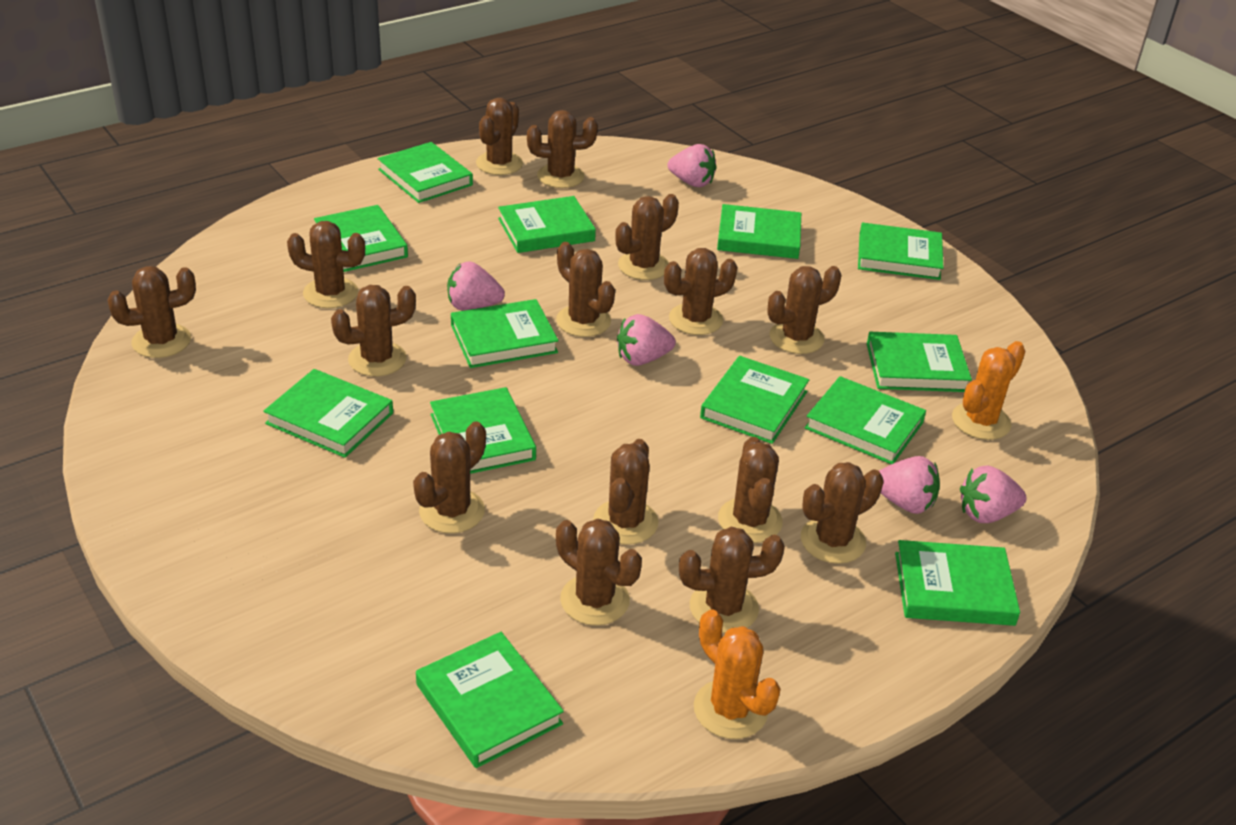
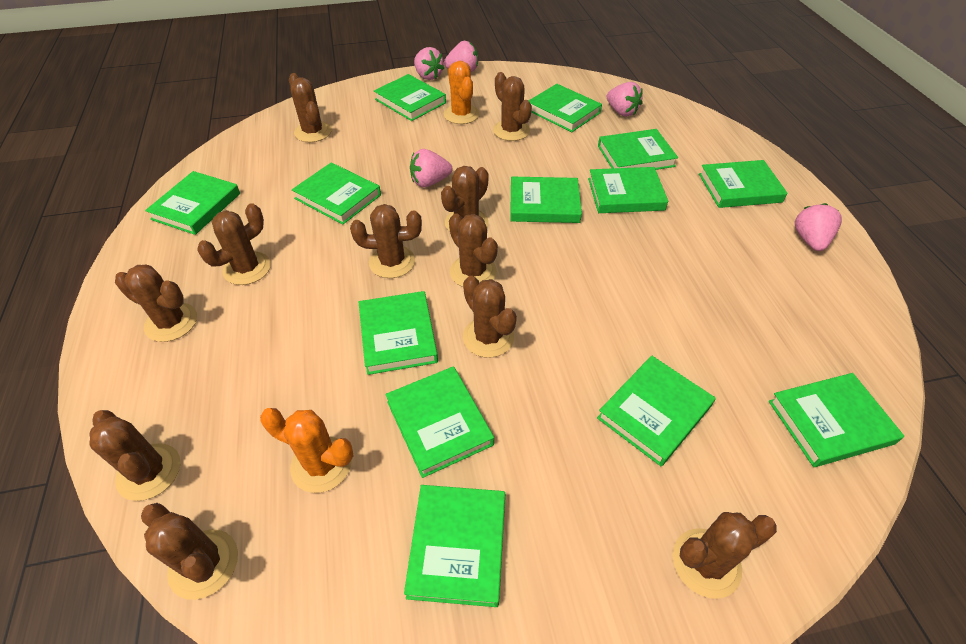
brown cactus: 15 -> 11

